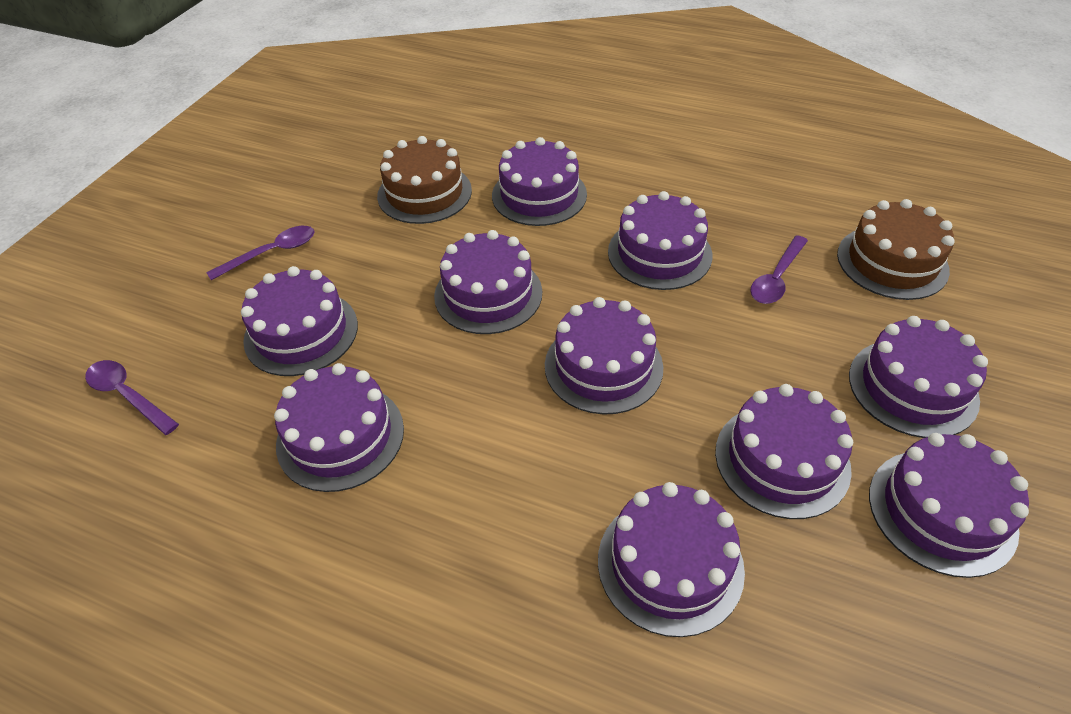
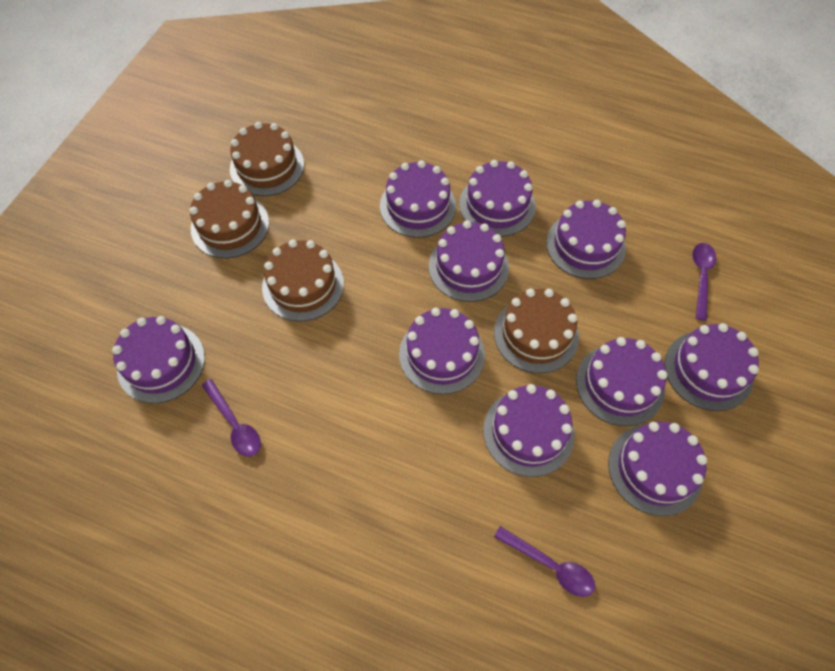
brown cake: 2 -> 4

